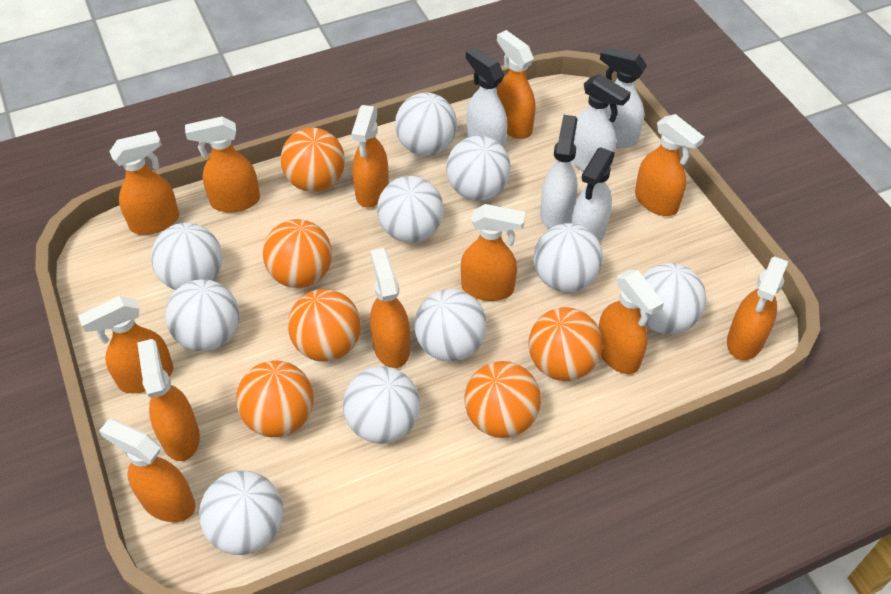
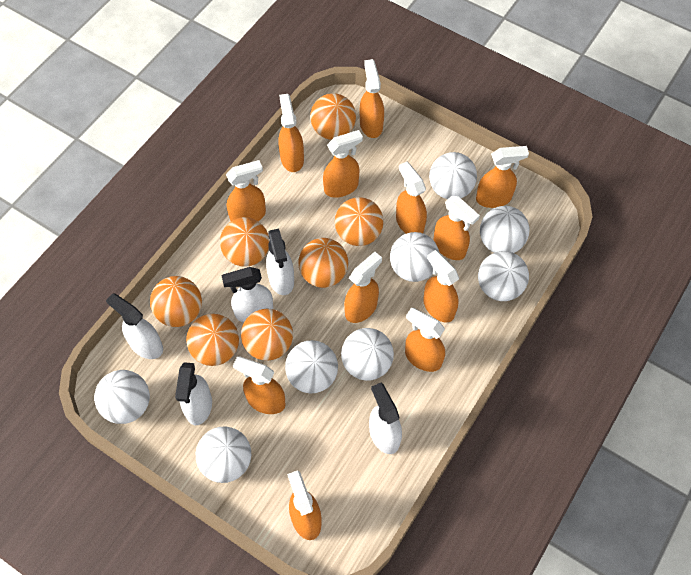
orange ball: 6 -> 7
white ball: 10 -> 8

